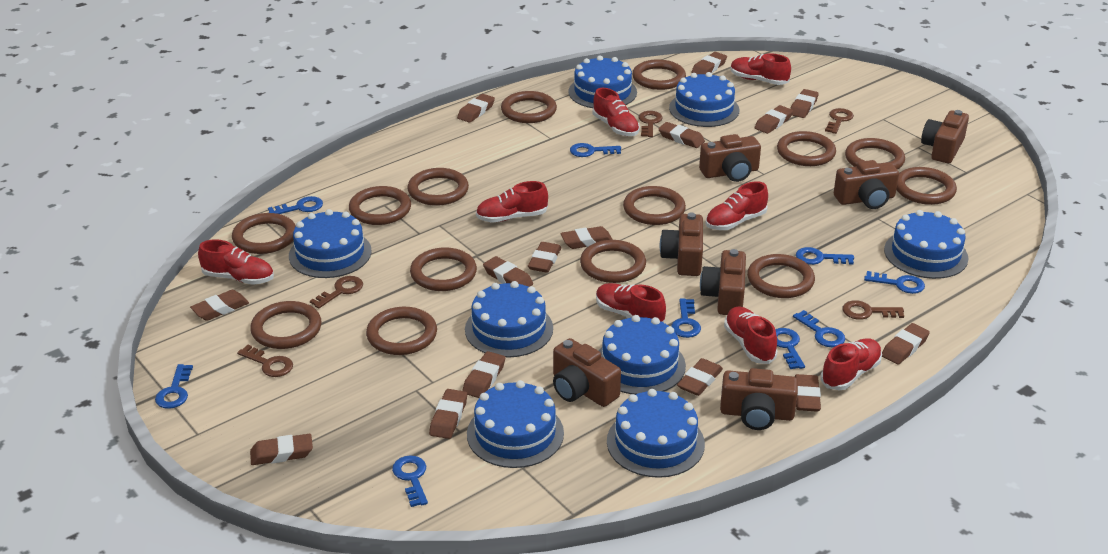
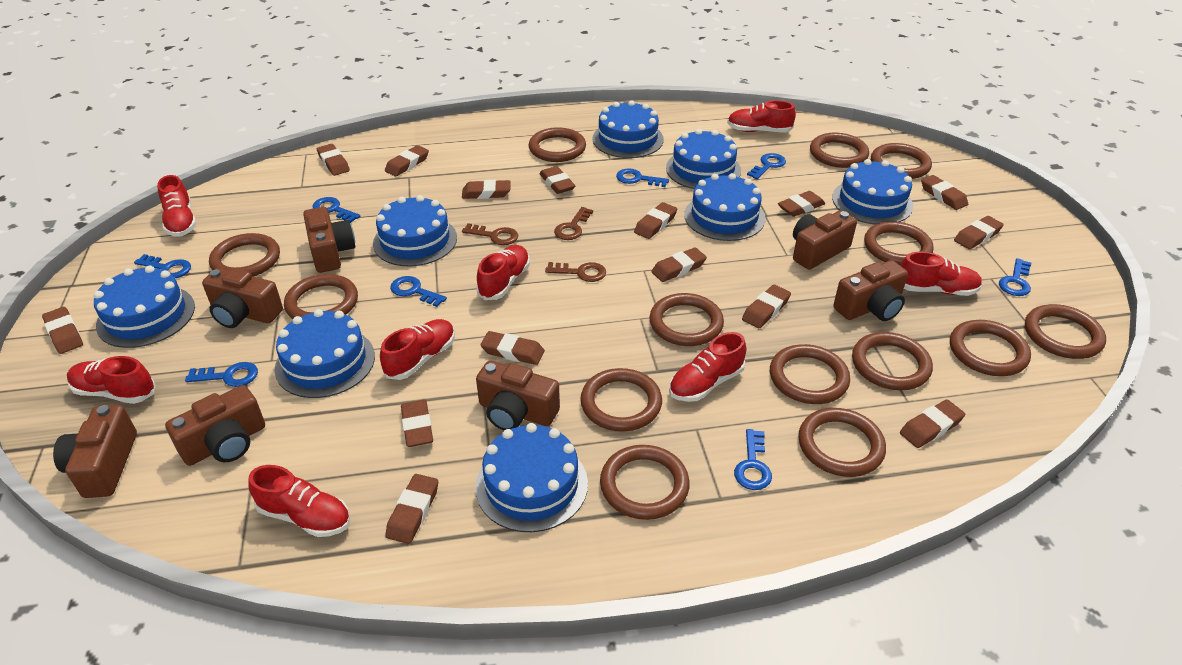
blue key: 9 -> 8
brown key: 5 -> 3

